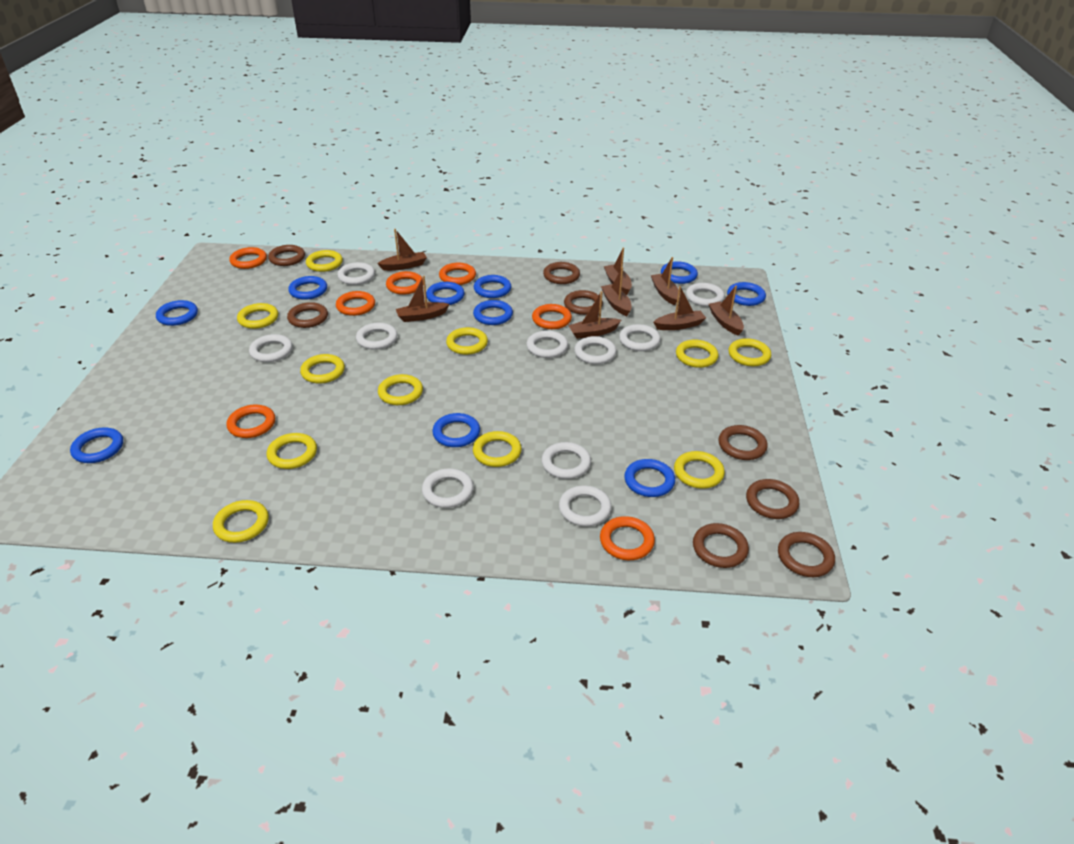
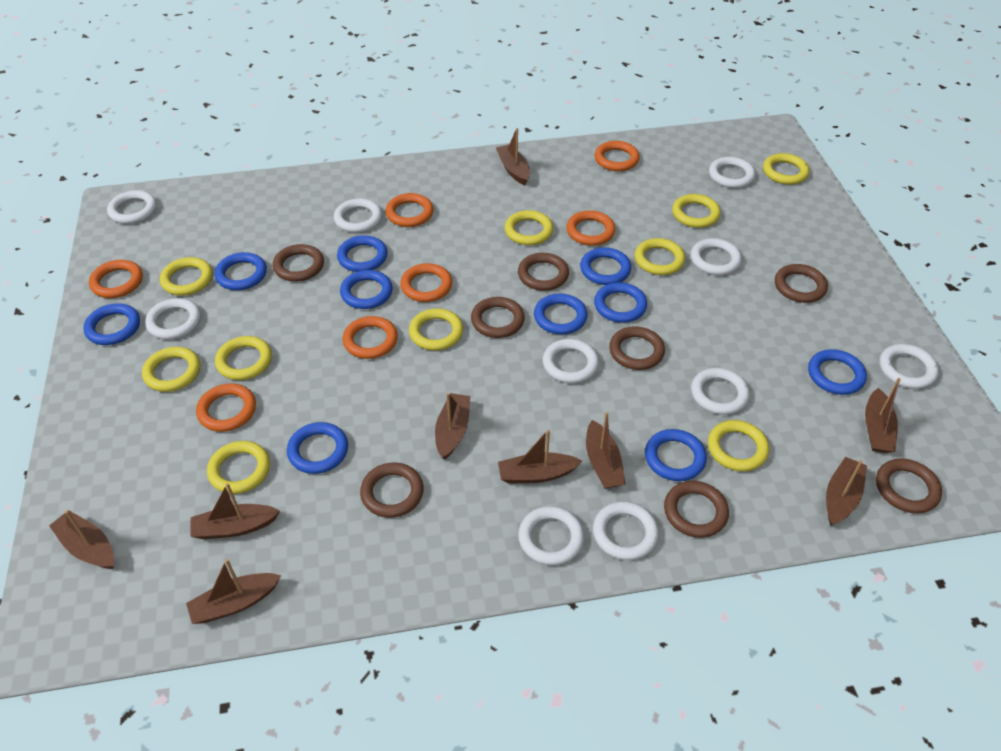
brown boat: 8 -> 9
yellow ring: 11 -> 10

